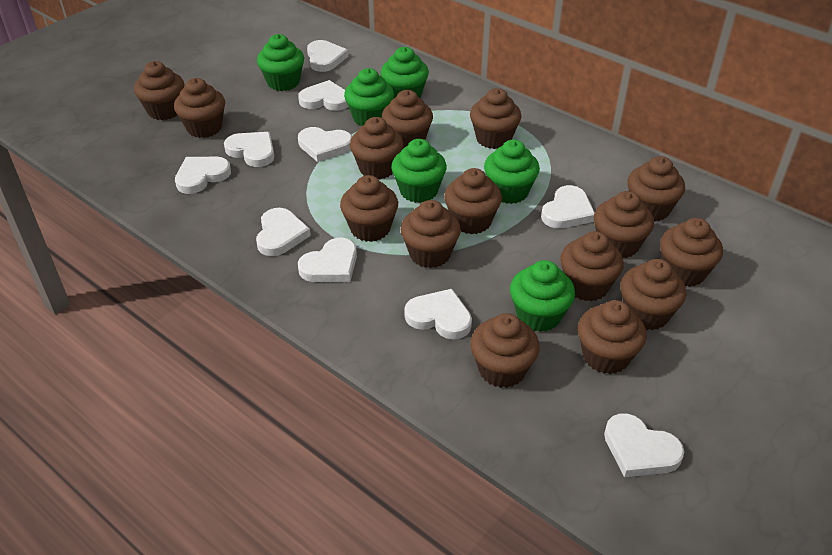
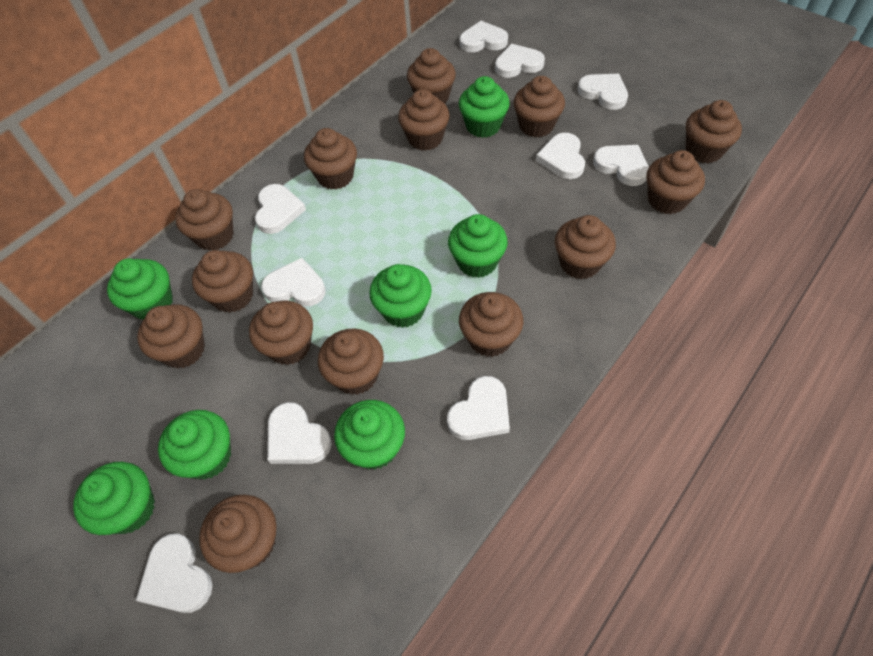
brown cupcake: 15 -> 14
green cupcake: 6 -> 7

